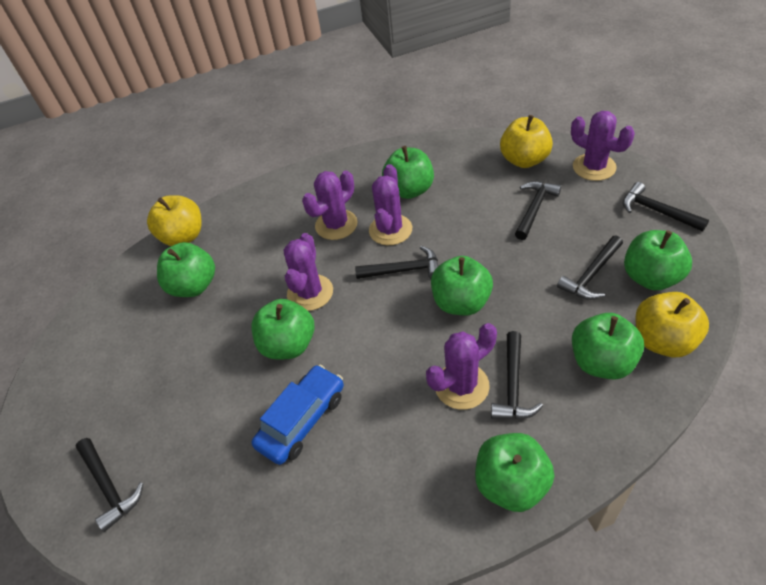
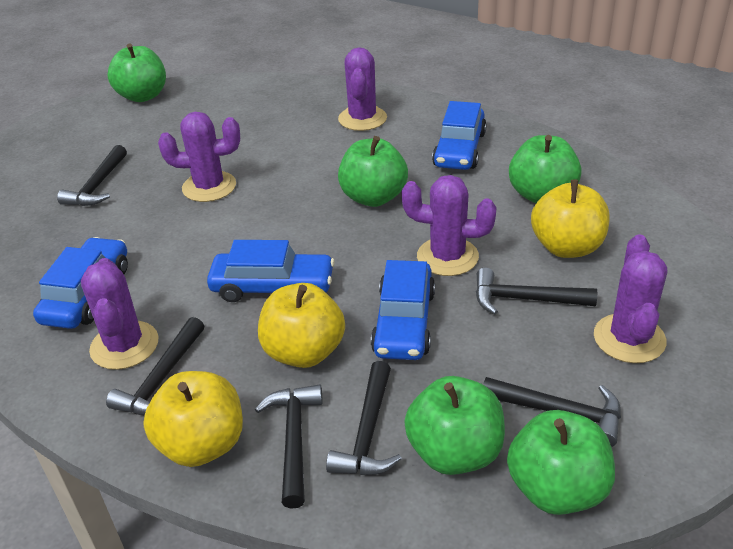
blue car: 1 -> 4
green apple: 7 -> 5

